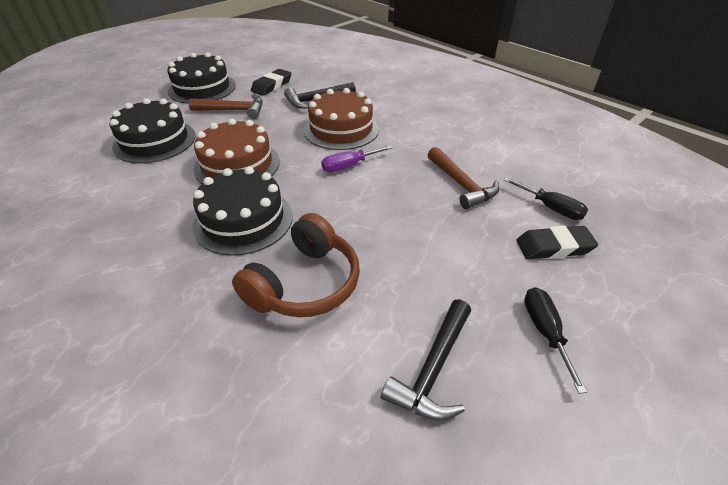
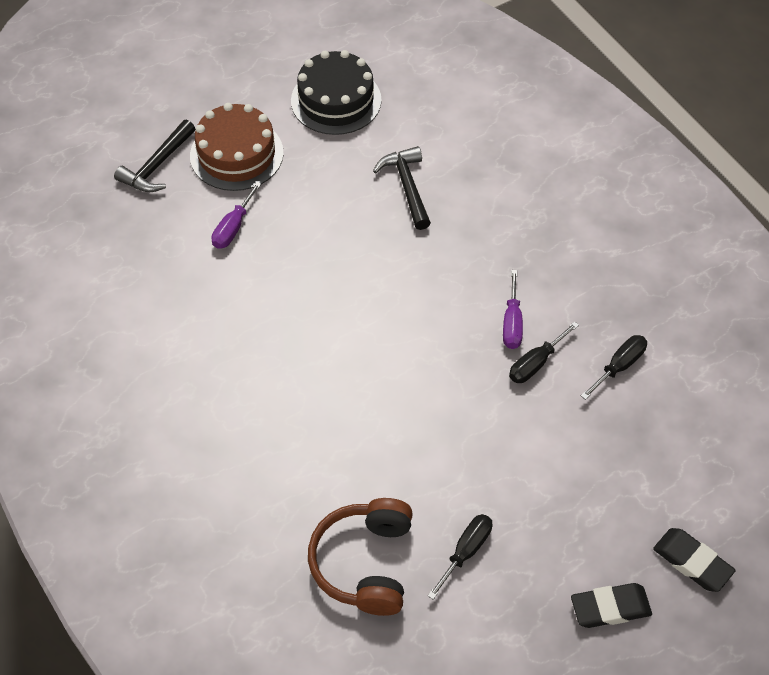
black cake: 3 -> 1
black screwdriver: 2 -> 3
brown cake: 2 -> 1
brown hammer: 2 -> 0
purple screwdriver: 1 -> 2

